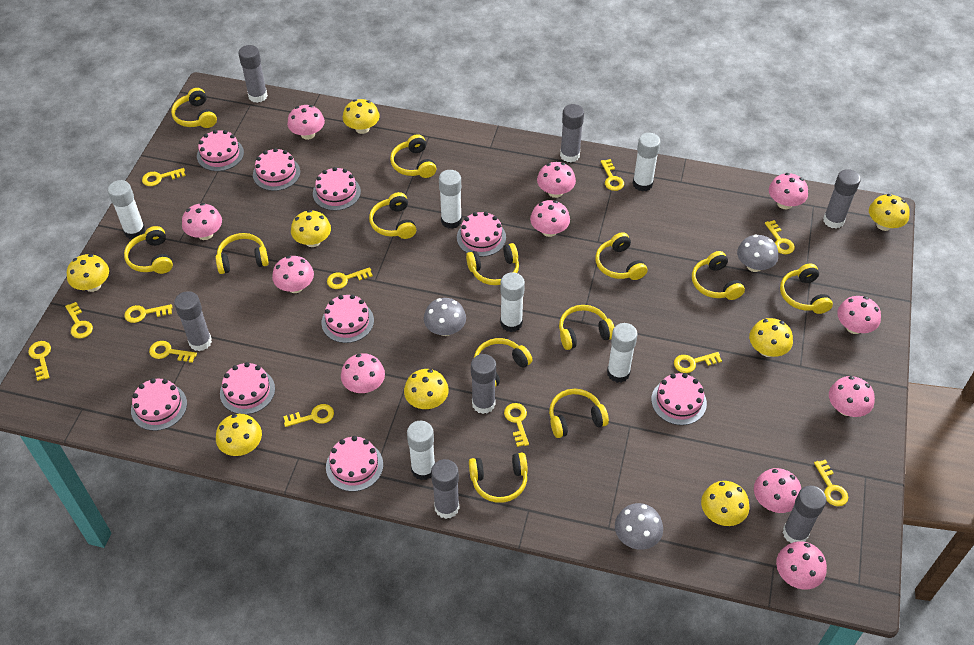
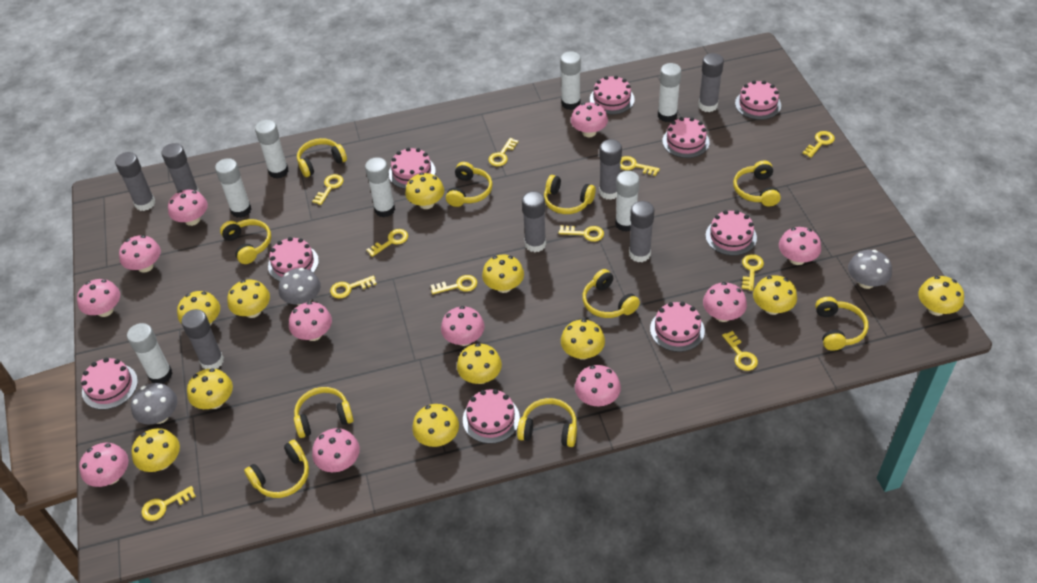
white glue stick: 6 -> 7
yellow headphones: 13 -> 10
yellow key: 12 -> 11
yellow mushroom: 8 -> 11

